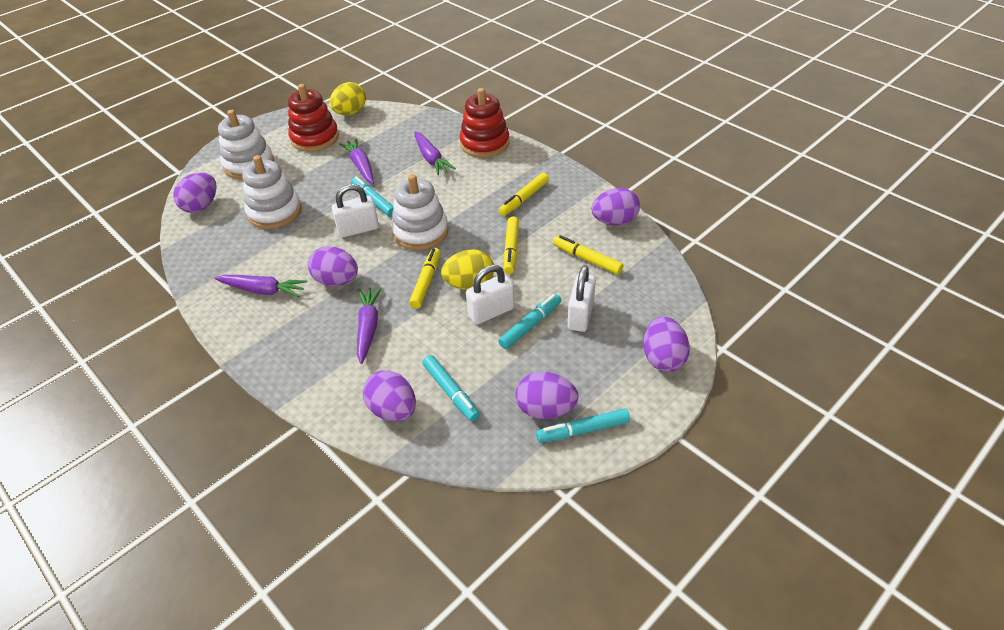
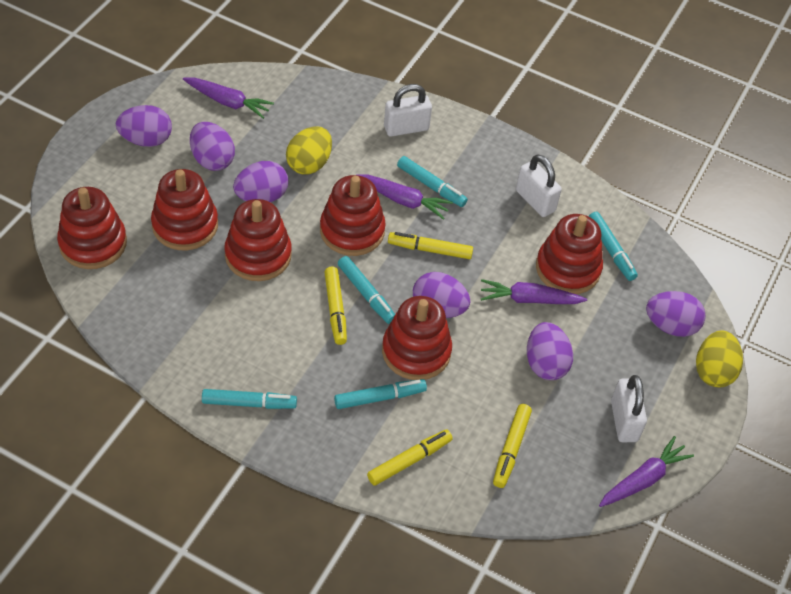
red stacking toy: 2 -> 6
turquoise marker: 4 -> 5
white stacking toy: 3 -> 0

